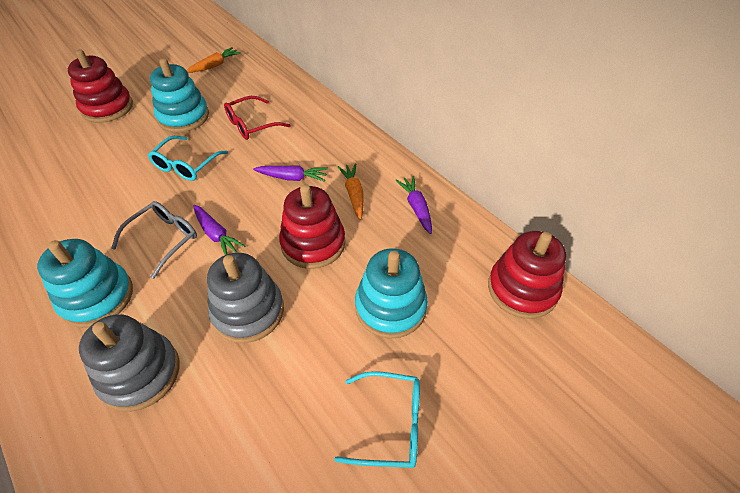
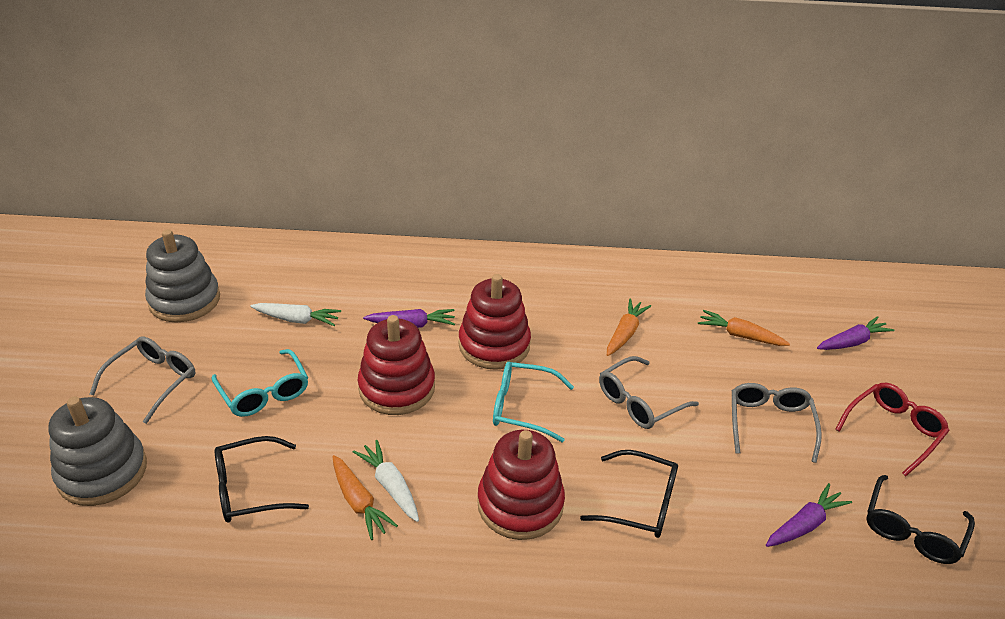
black glasses: 0 -> 3
grey glasses: 1 -> 3
orange carrot: 2 -> 3
turquoise stacking toy: 3 -> 0
white carrot: 0 -> 2

